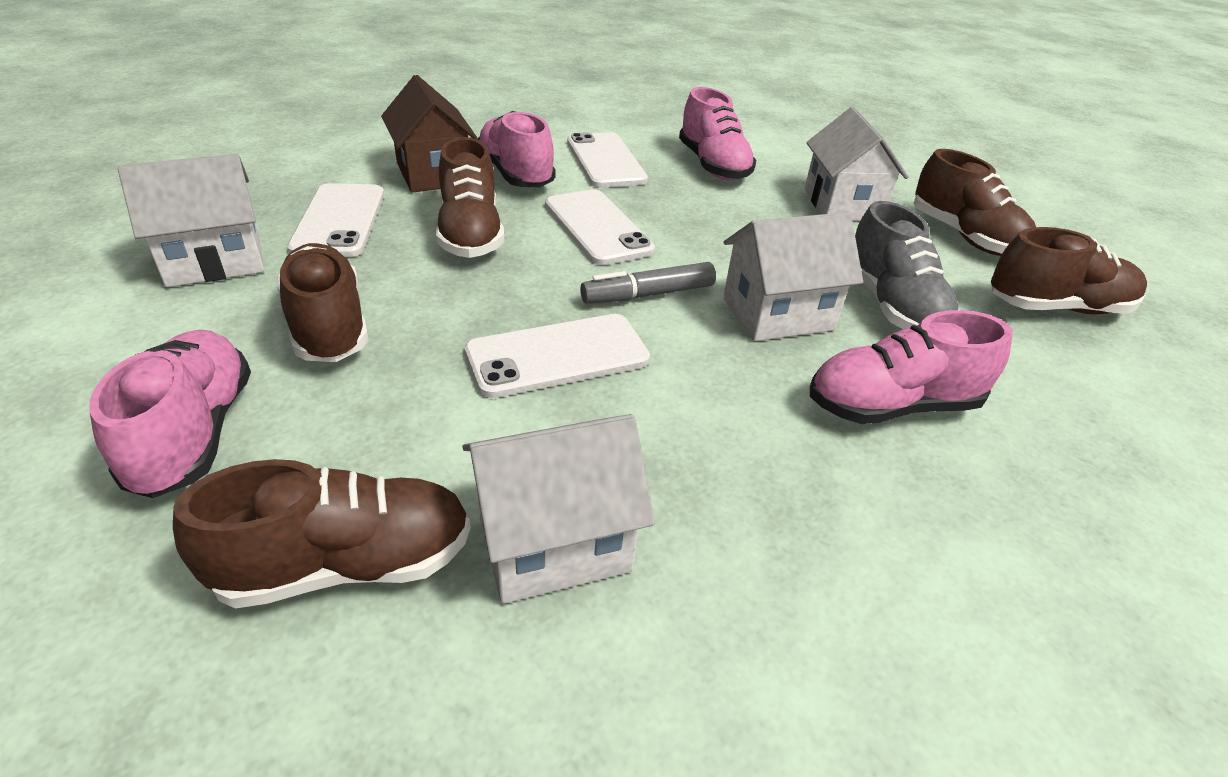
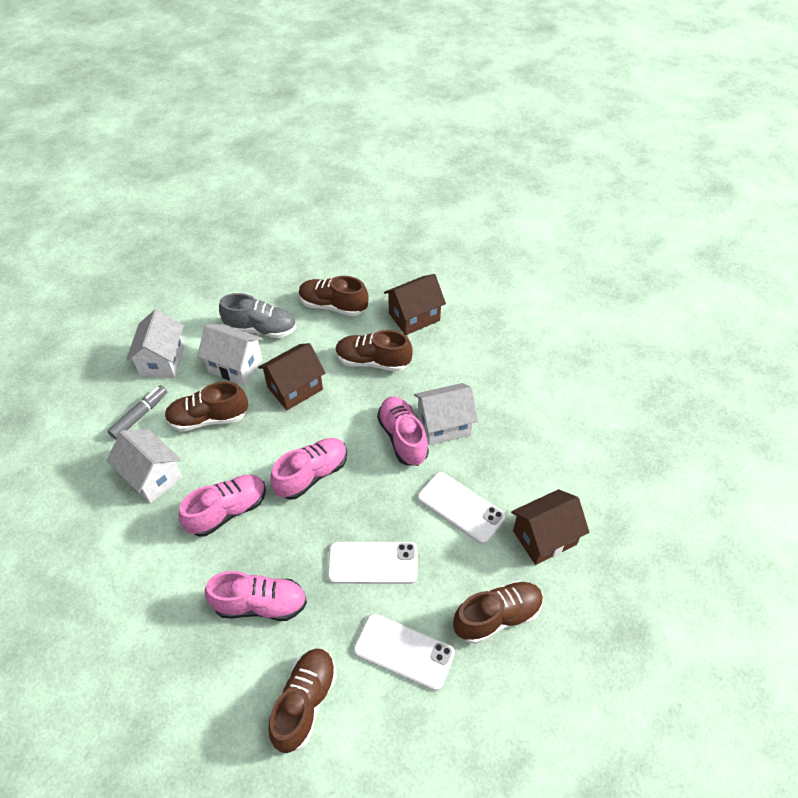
brown house: 1 -> 3
white phone: 4 -> 3

